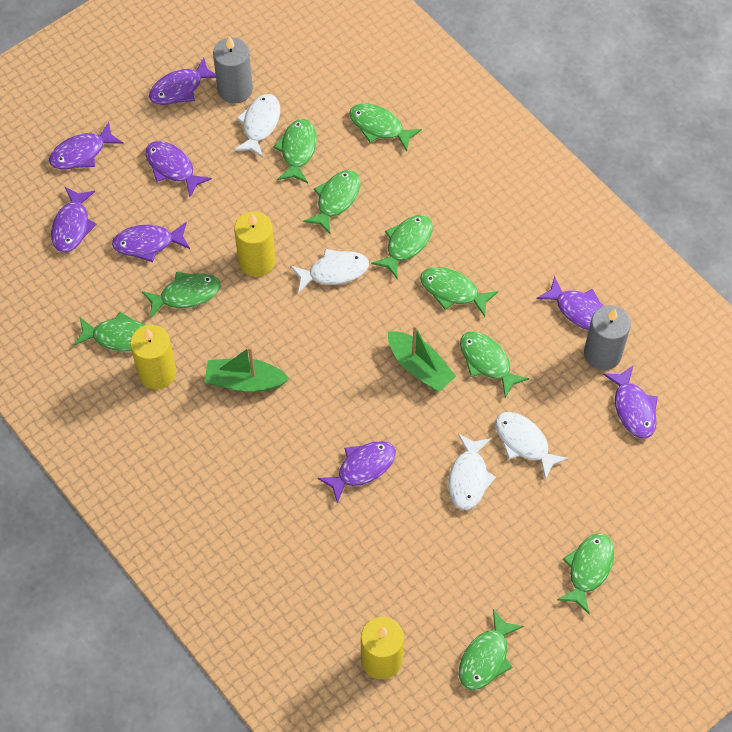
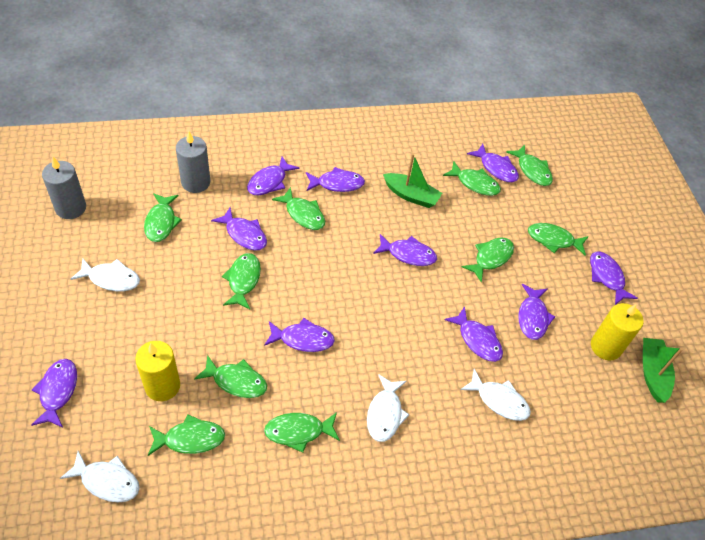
purple fish: 8 -> 10
yellow candle: 3 -> 2

